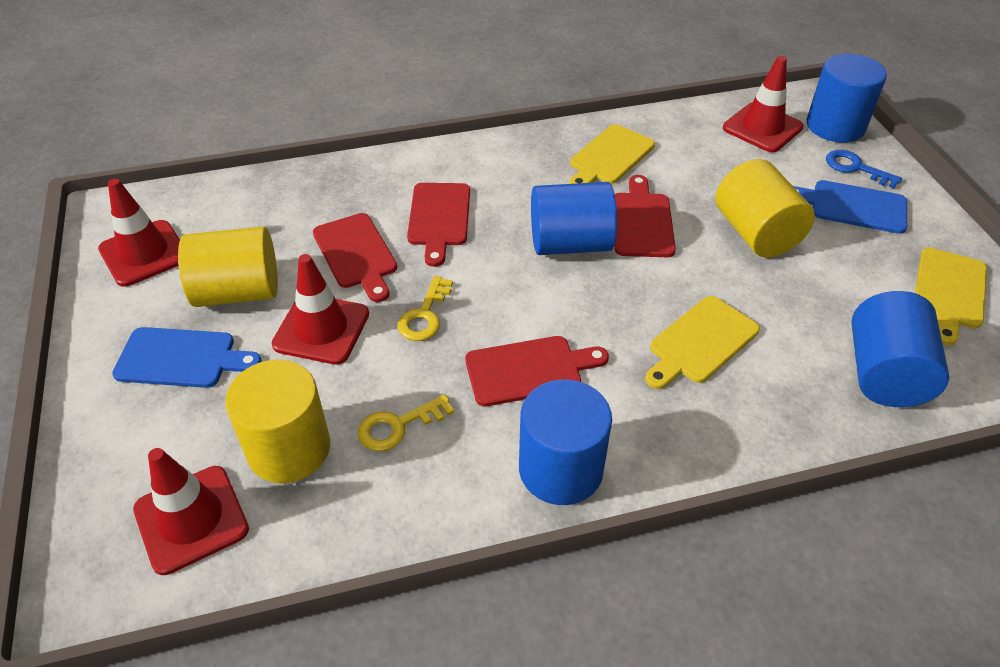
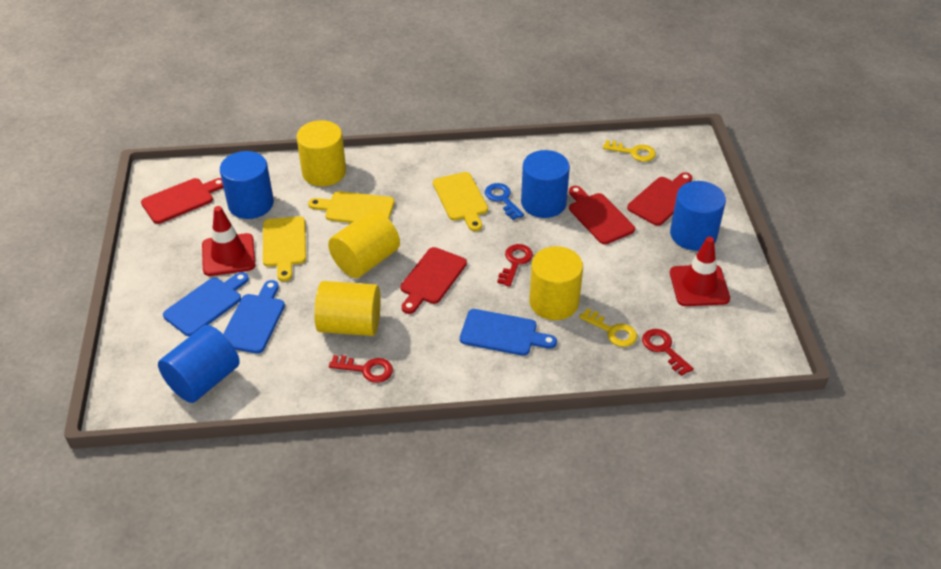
blue cutting board: 2 -> 3
red key: 0 -> 3
red traffic cone: 4 -> 2
yellow cylinder: 3 -> 4

